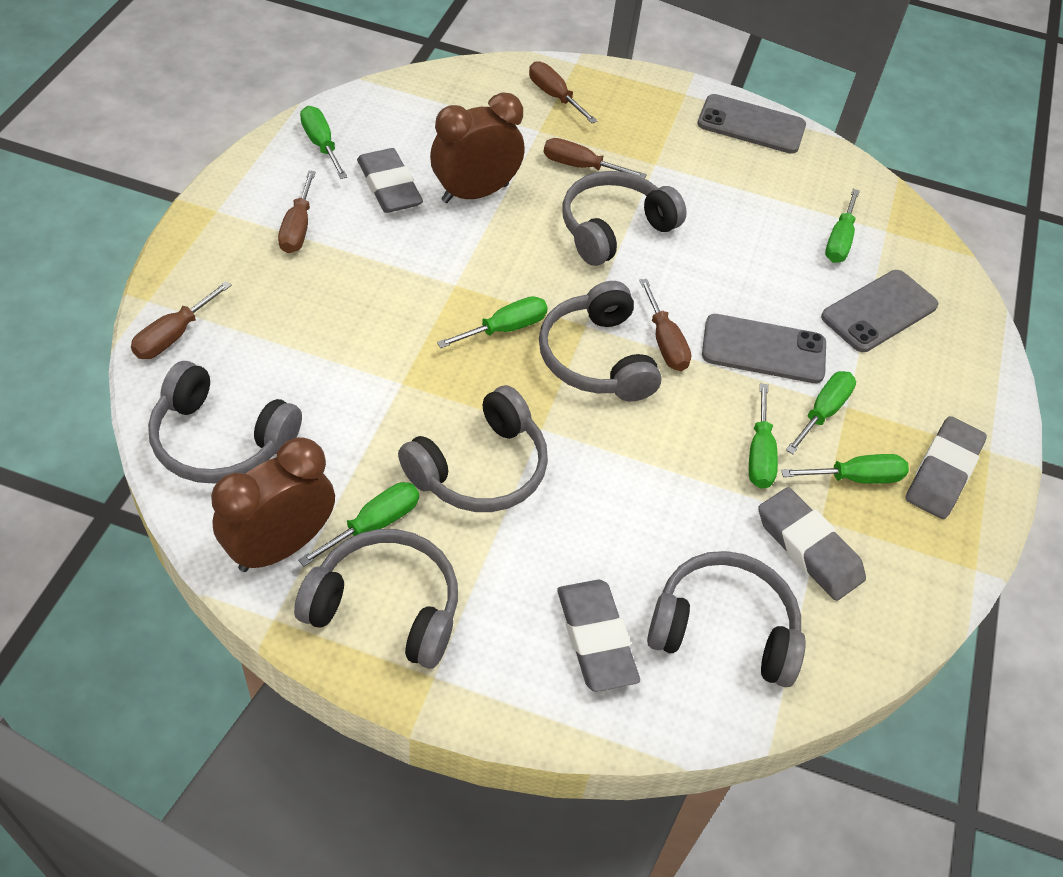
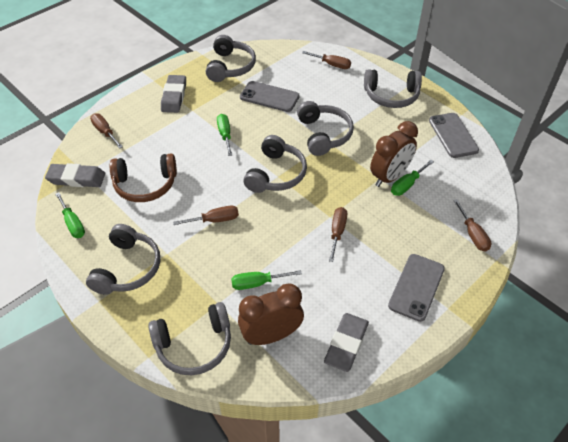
brown headphones: 0 -> 1
green screwdriver: 7 -> 4
grey eraser: 4 -> 3

